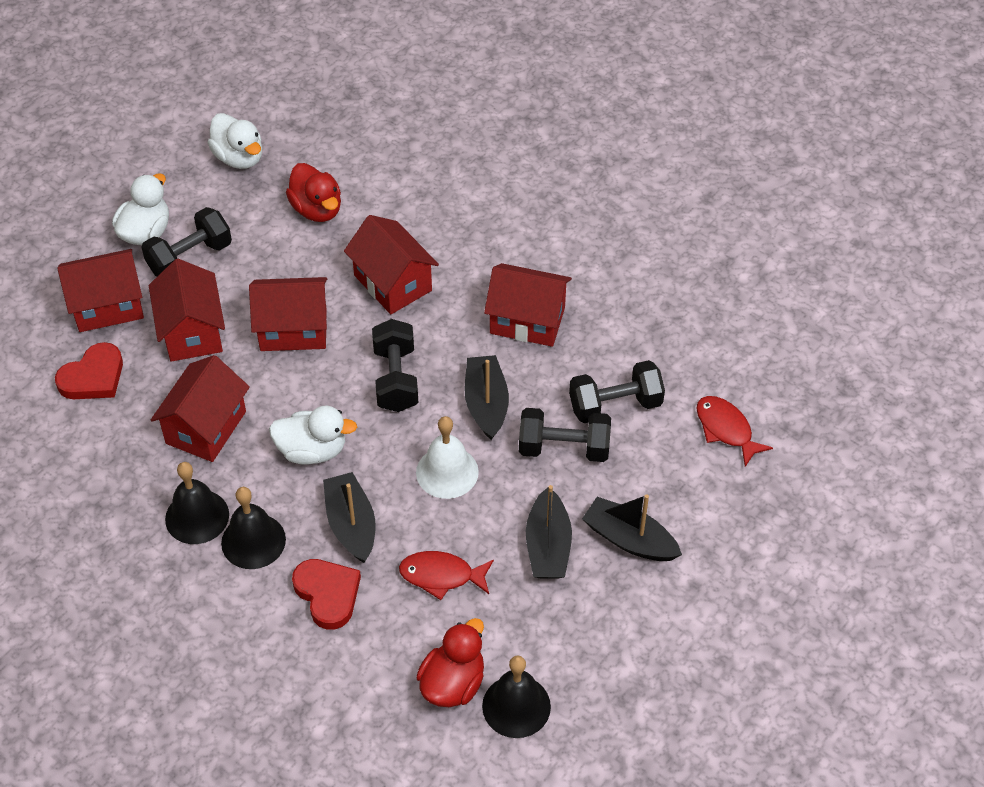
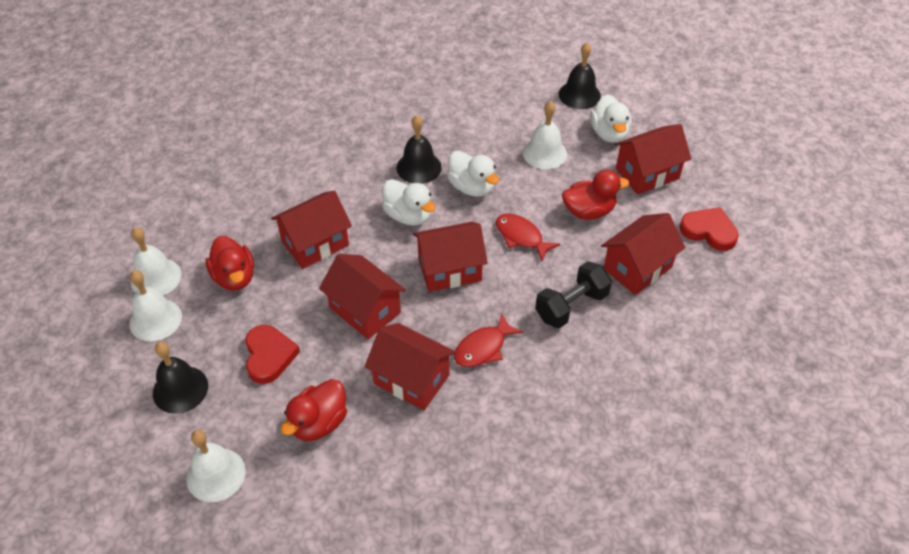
black boat: 4 -> 0
black dumbbell: 4 -> 1
red duck: 2 -> 3
white bell: 1 -> 4

